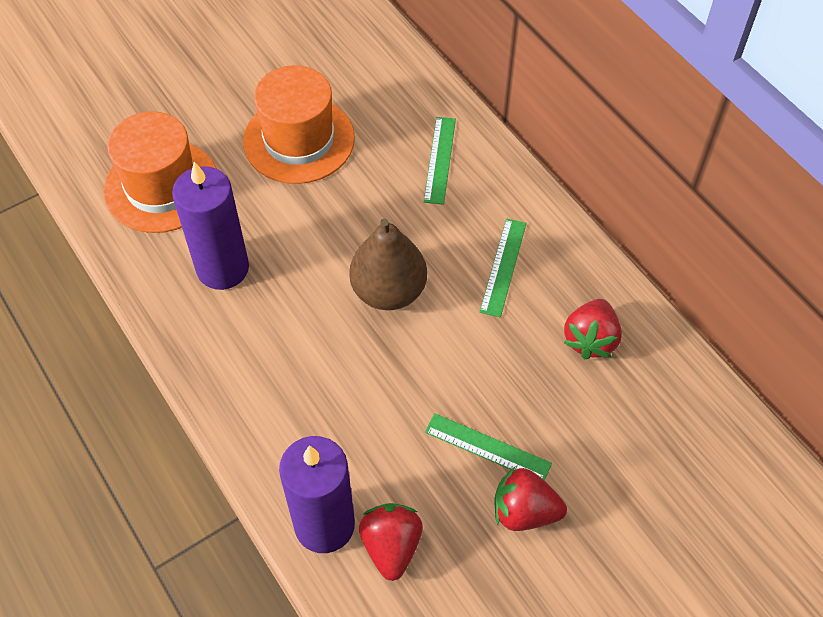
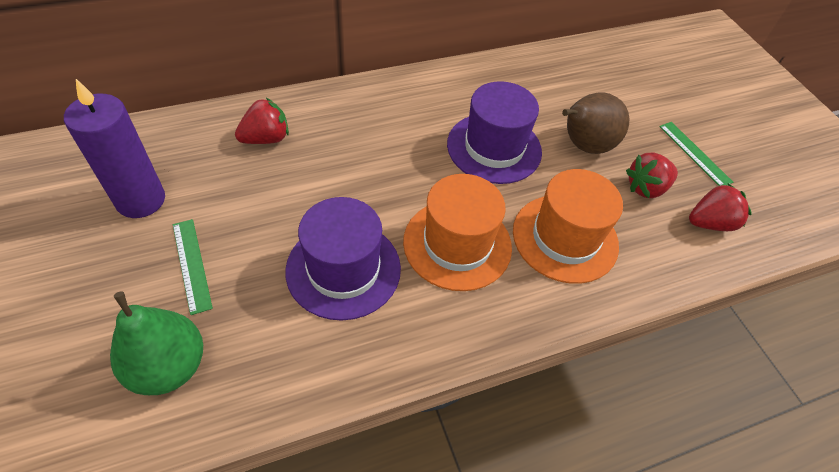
green pear: 0 -> 1
green ruler: 3 -> 2
purple candle: 2 -> 1
purple hat: 0 -> 2

